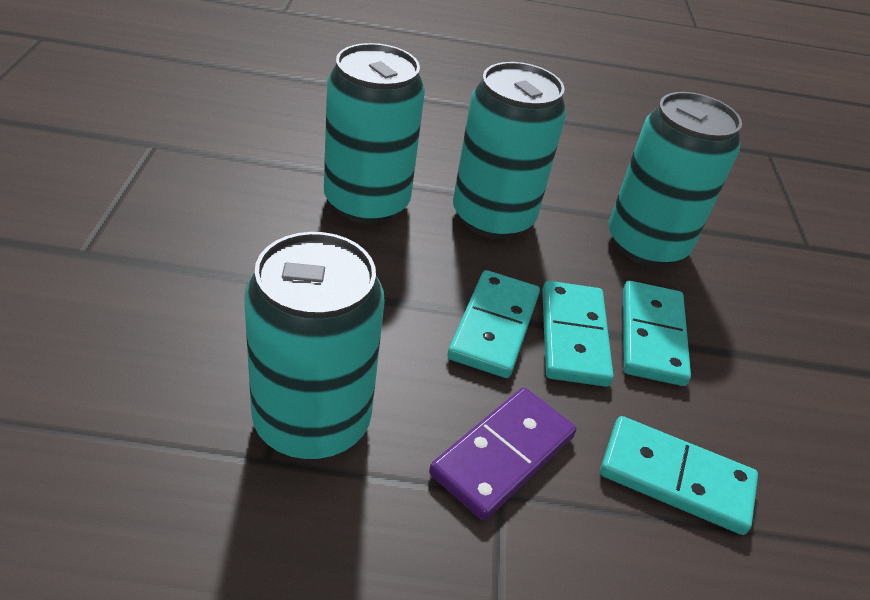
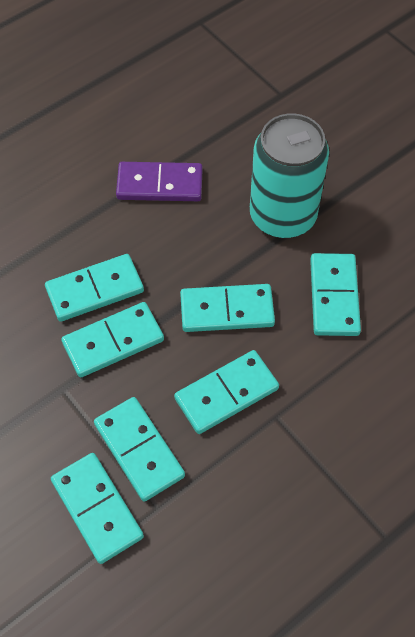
turquoise can: 4 -> 1
turquoise domino: 4 -> 7

